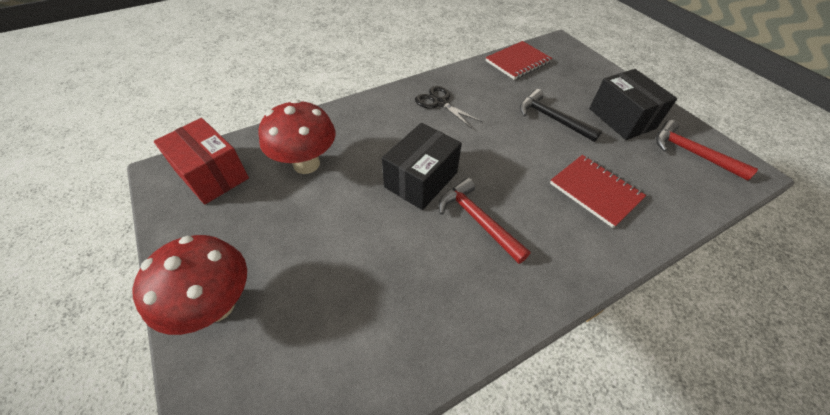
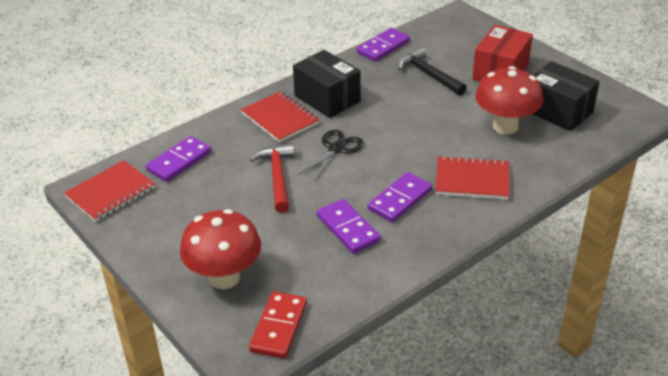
purple domino: 0 -> 4
red domino: 0 -> 1
red hammer: 2 -> 1
red notebook: 2 -> 3

